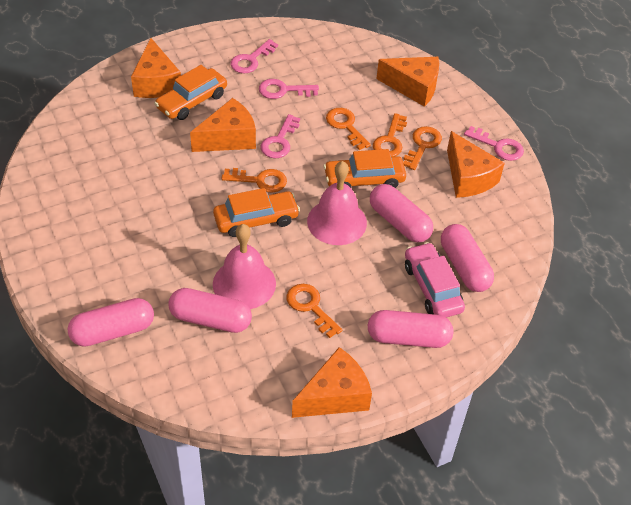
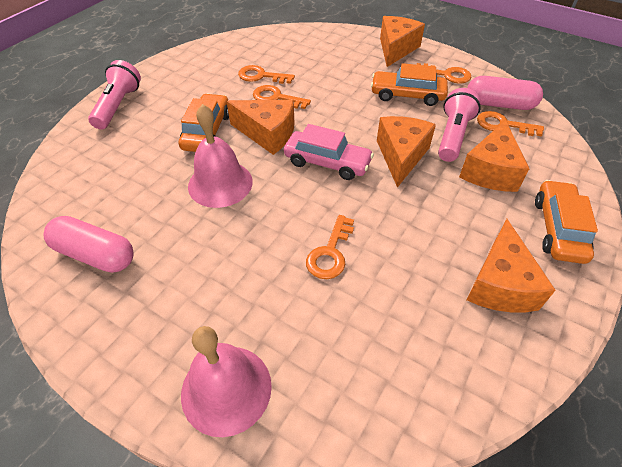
pink capsule: 5 -> 2
pink flashlight: 0 -> 2
pink key: 4 -> 0

